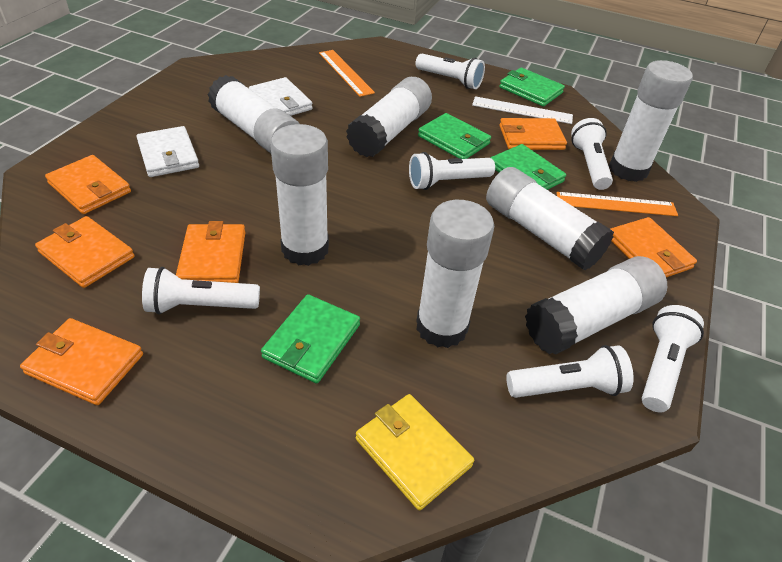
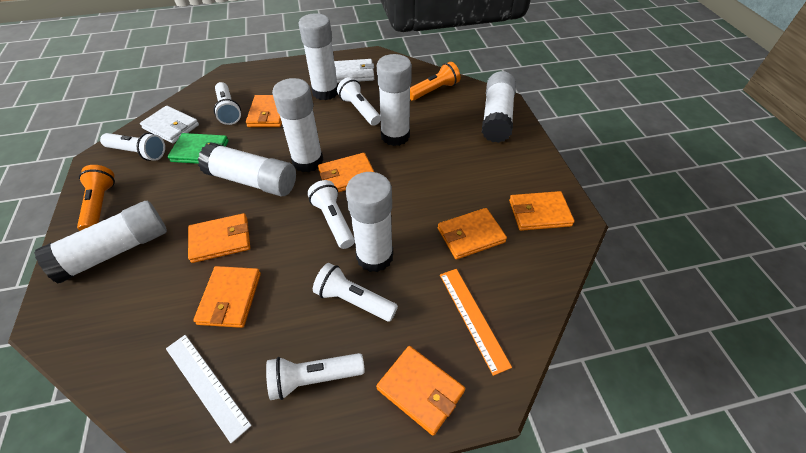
green wallet: 4 -> 1
orange flashlight: 0 -> 2
orange ruler: 2 -> 1
orange wallet: 6 -> 7
yellow wallet: 1 -> 0

